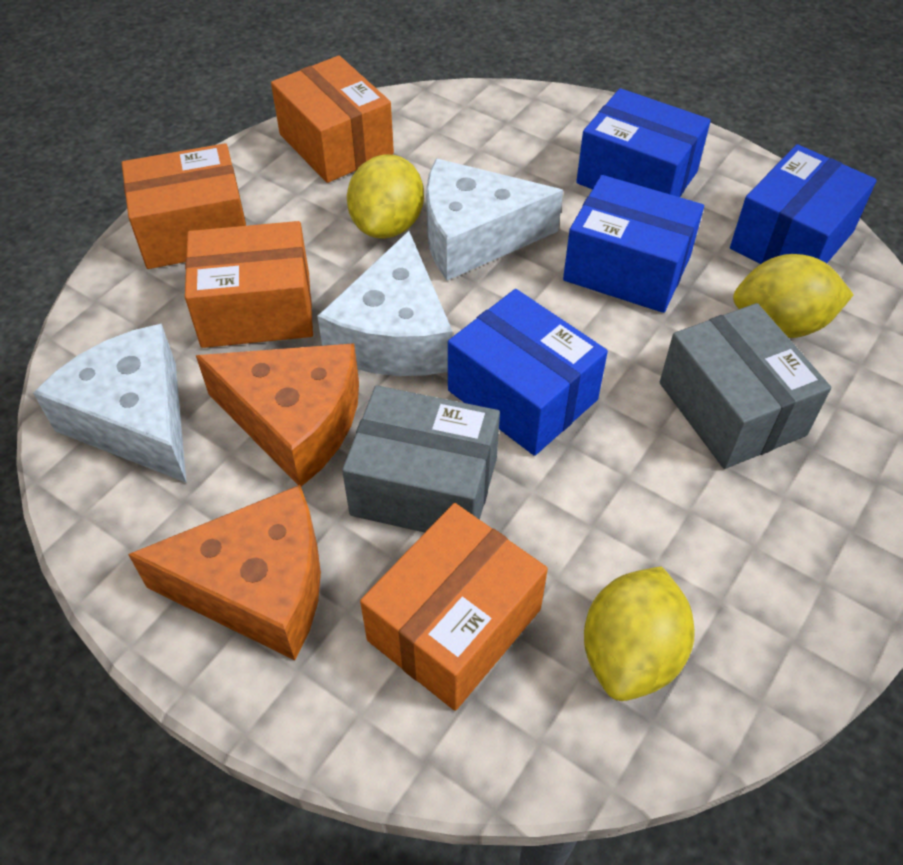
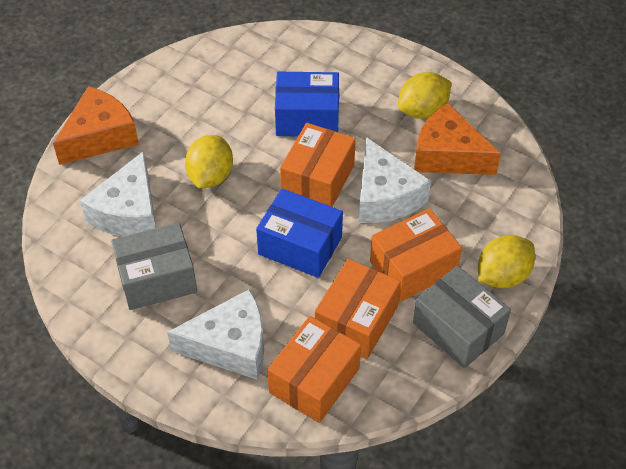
blue box: 4 -> 2

